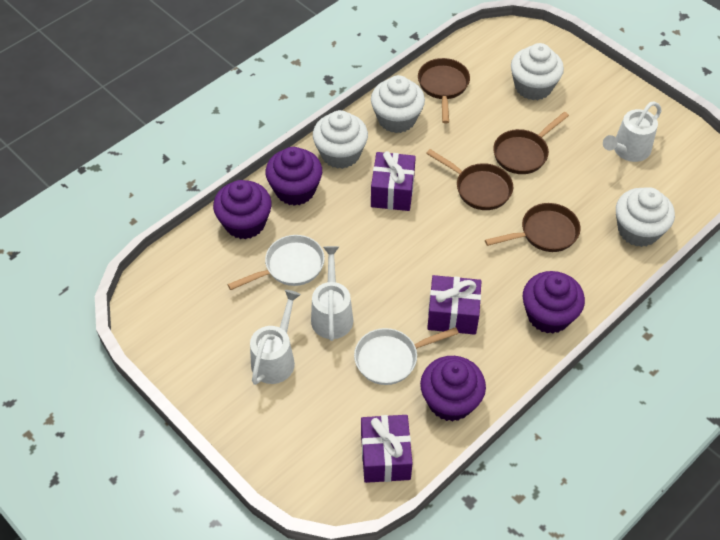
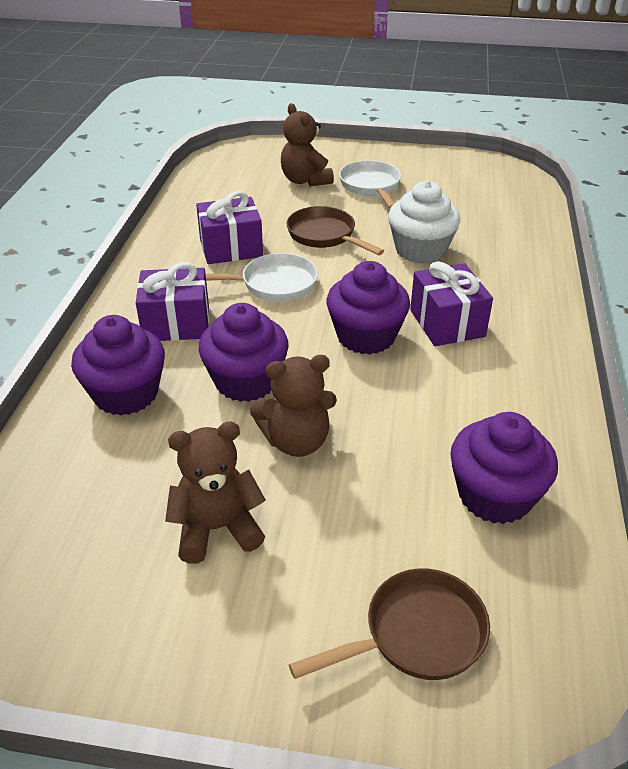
brown pan: 4 -> 2
brown teddy bear: 0 -> 3
white cupcake: 4 -> 1
white watering can: 3 -> 0

